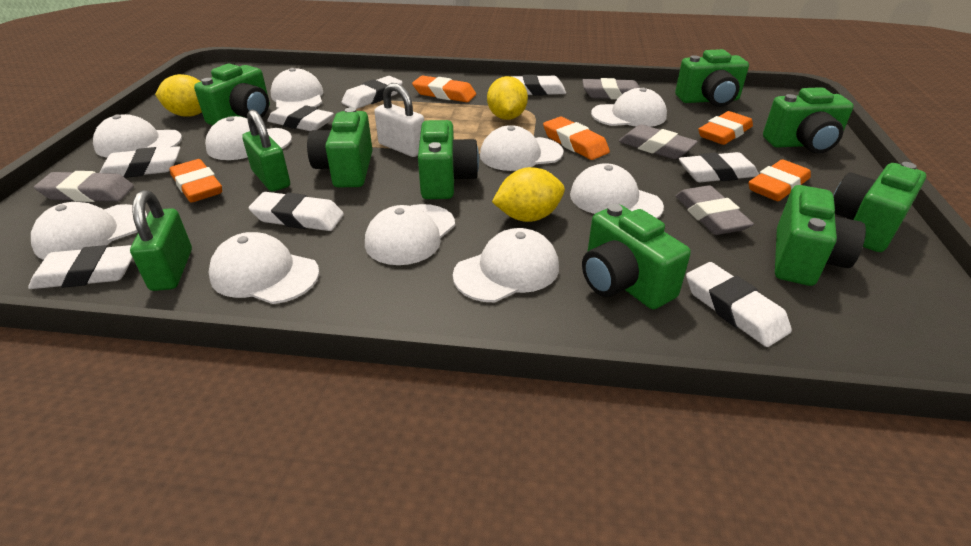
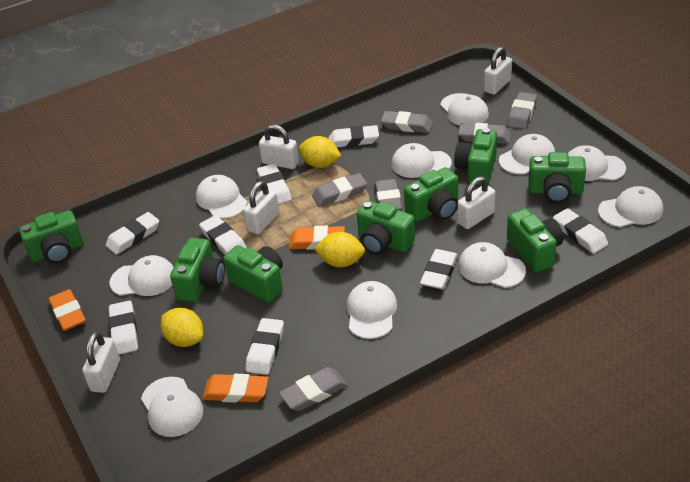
green padlock: 2 -> 0
grey eraser: 4 -> 6
orange eraser: 5 -> 3
white padlock: 1 -> 5

